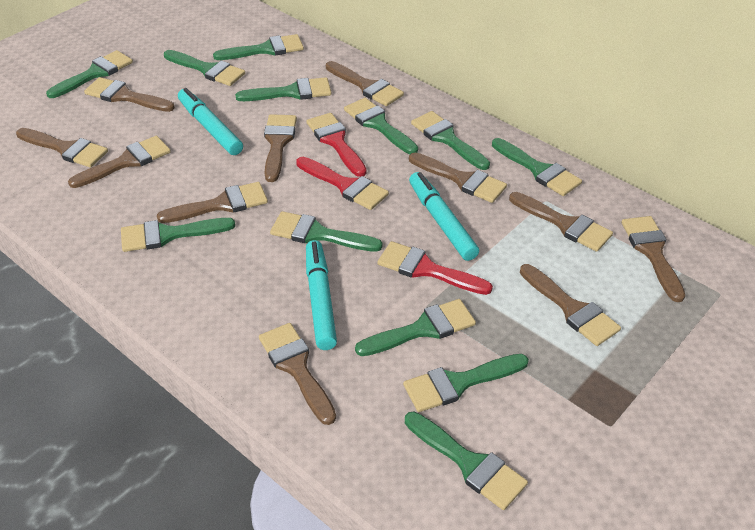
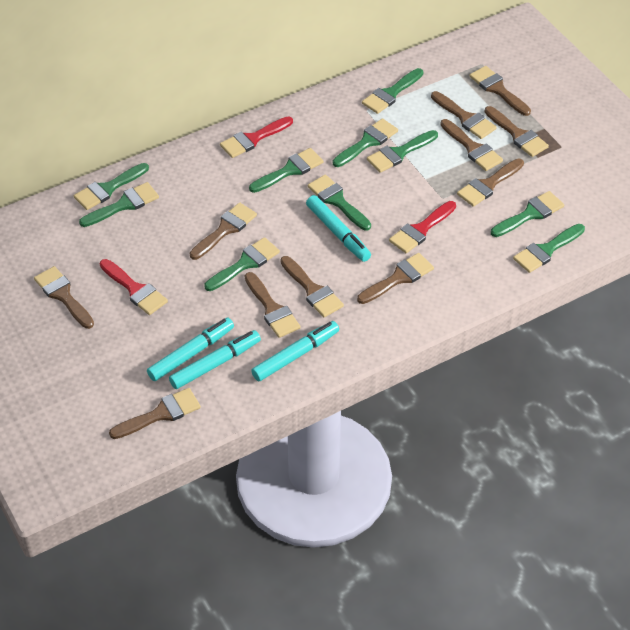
green brush: 12 -> 10
turquoise marker: 3 -> 4

